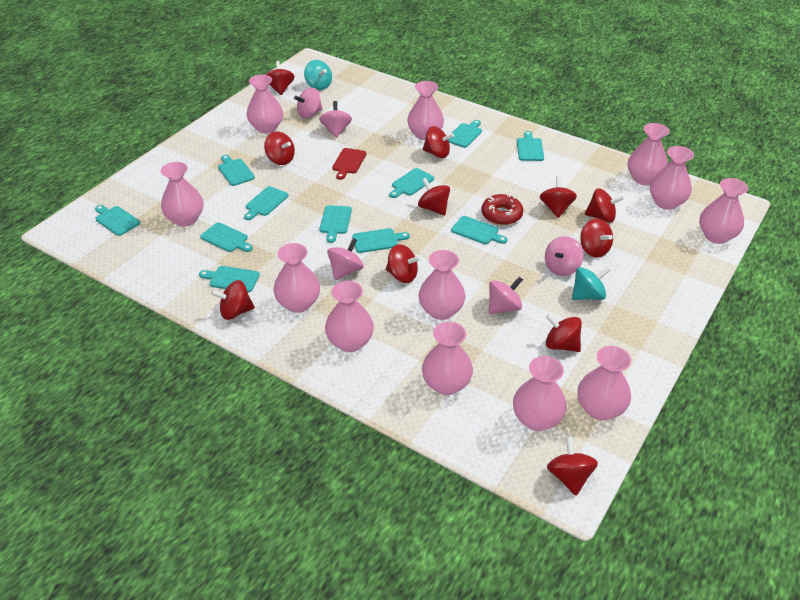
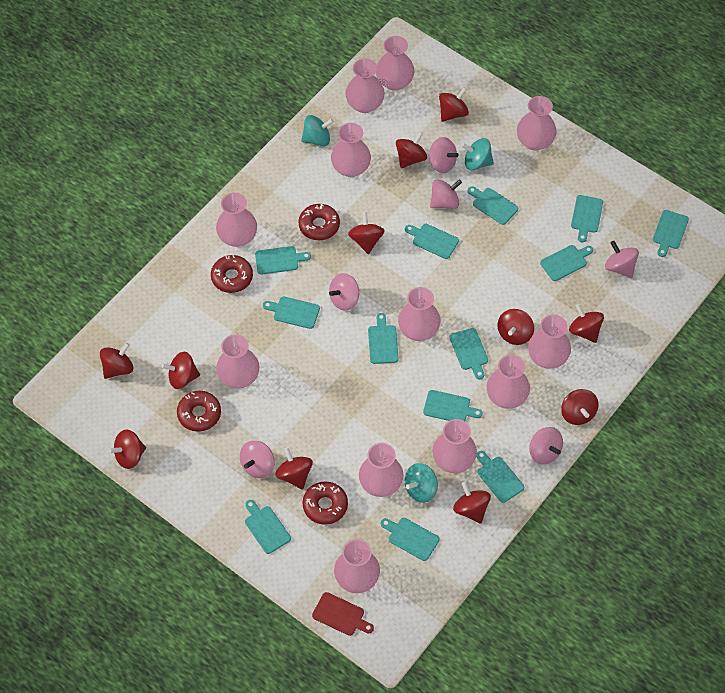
pink spinning top: 5 -> 6
red donut: 1 -> 4
turquoise cutting board: 11 -> 13
turquoise spinning top: 2 -> 3

